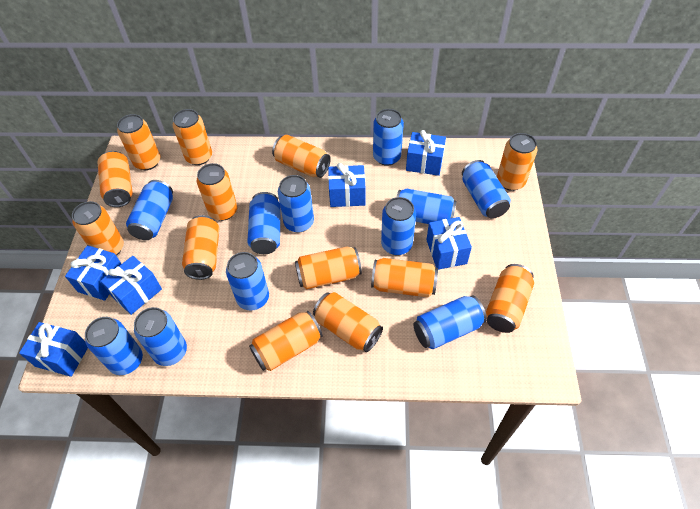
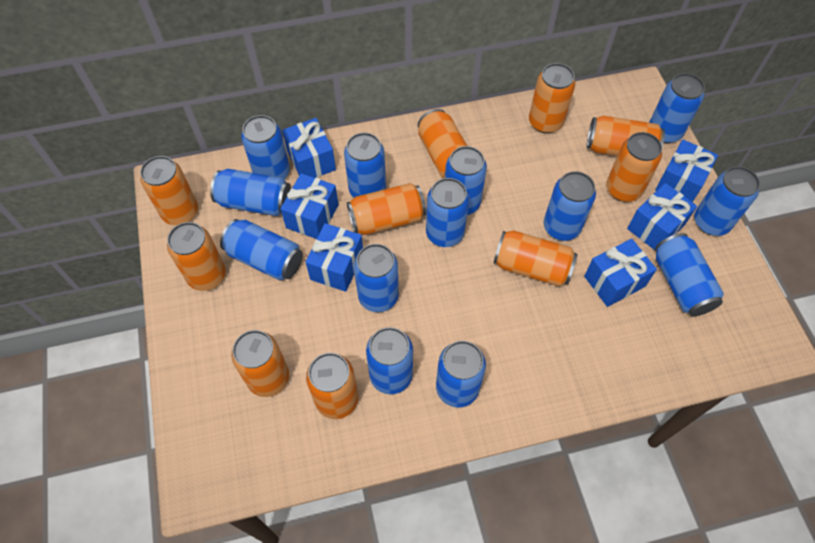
blue can: 11 -> 13
orange can: 13 -> 10

